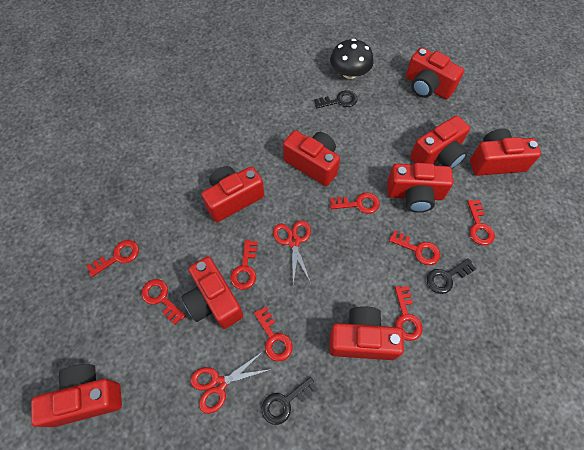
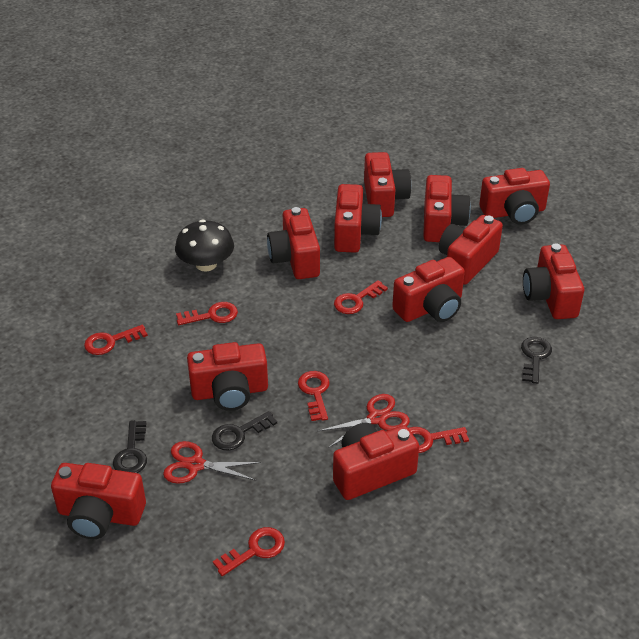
red camera: 9 -> 11
red key: 8 -> 6

